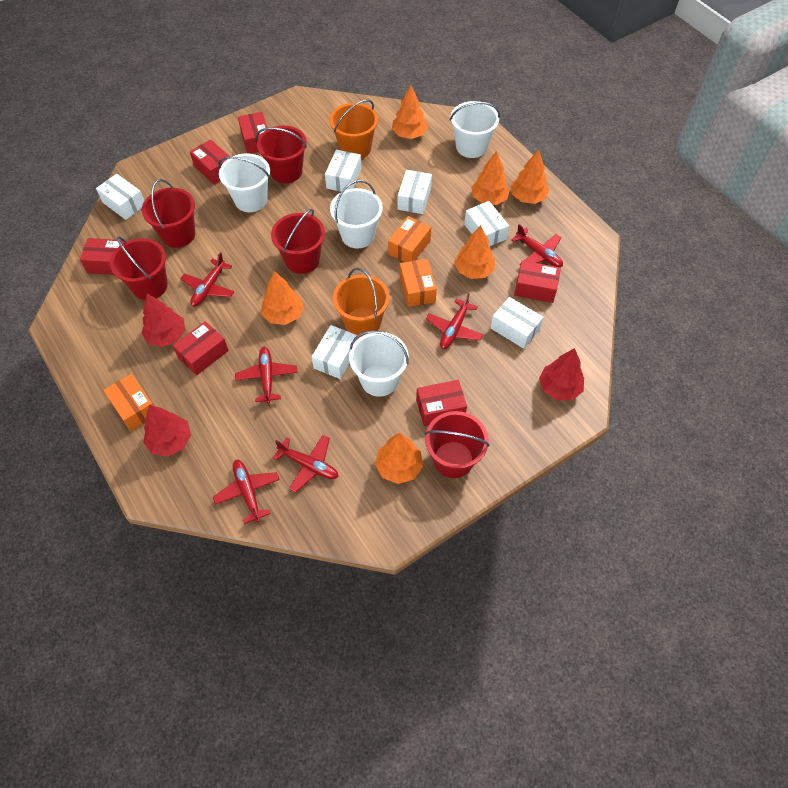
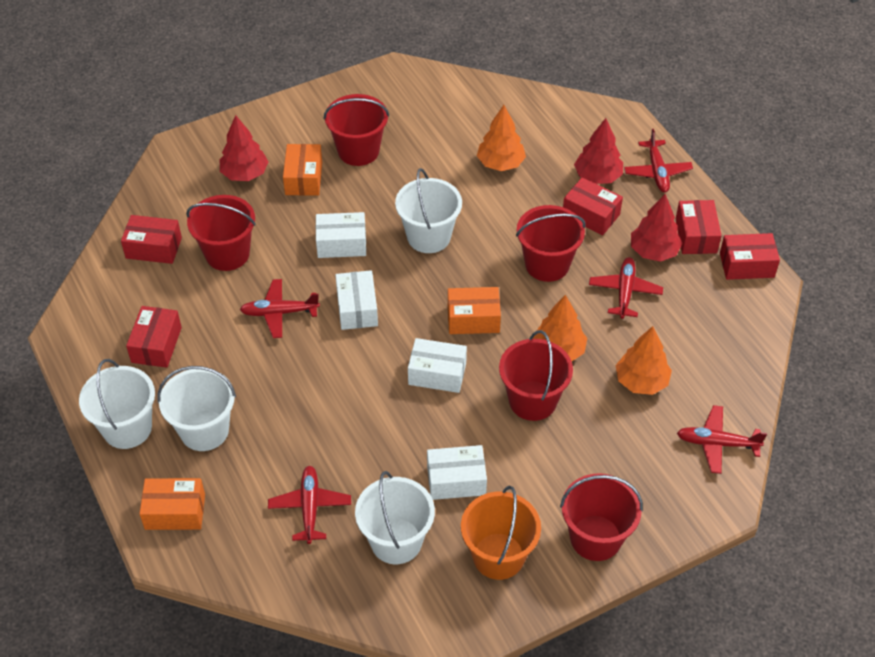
orange bucket: 2 -> 1
orange tree: 6 -> 3
red box: 6 -> 5
red plane: 6 -> 5
white box: 6 -> 4

